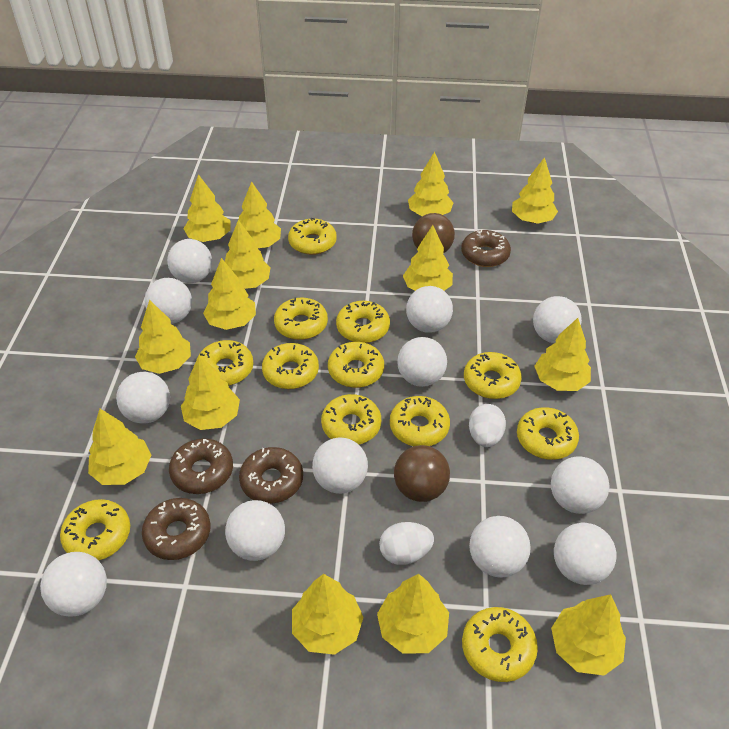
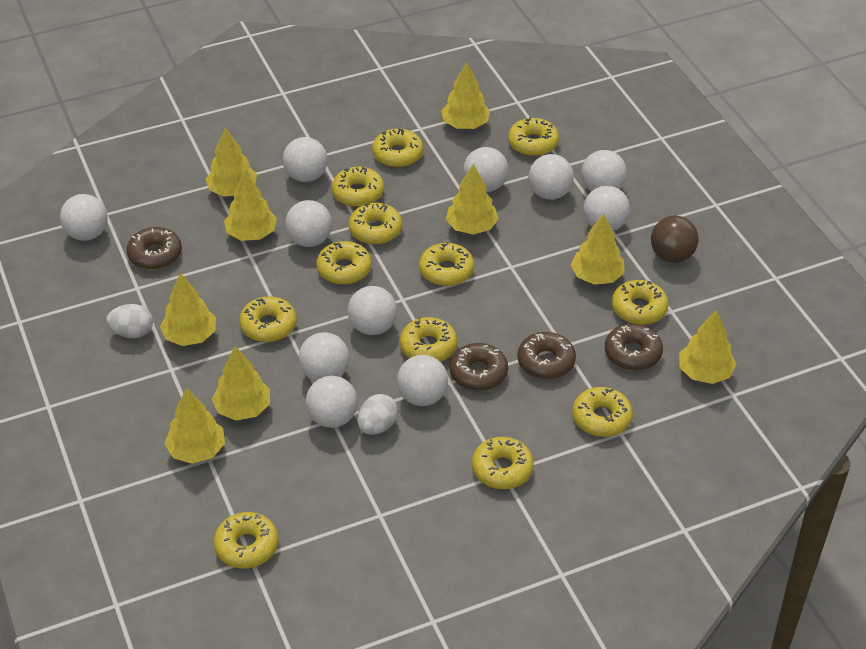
brown ball: 2 -> 1
white ball: 12 -> 11
yellow tree: 14 -> 9

